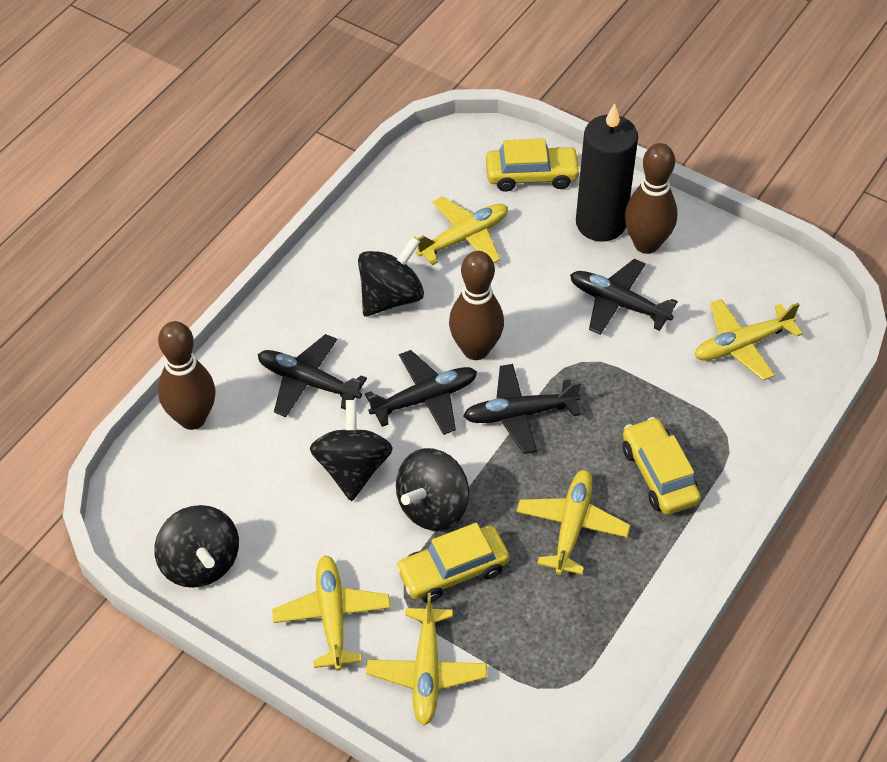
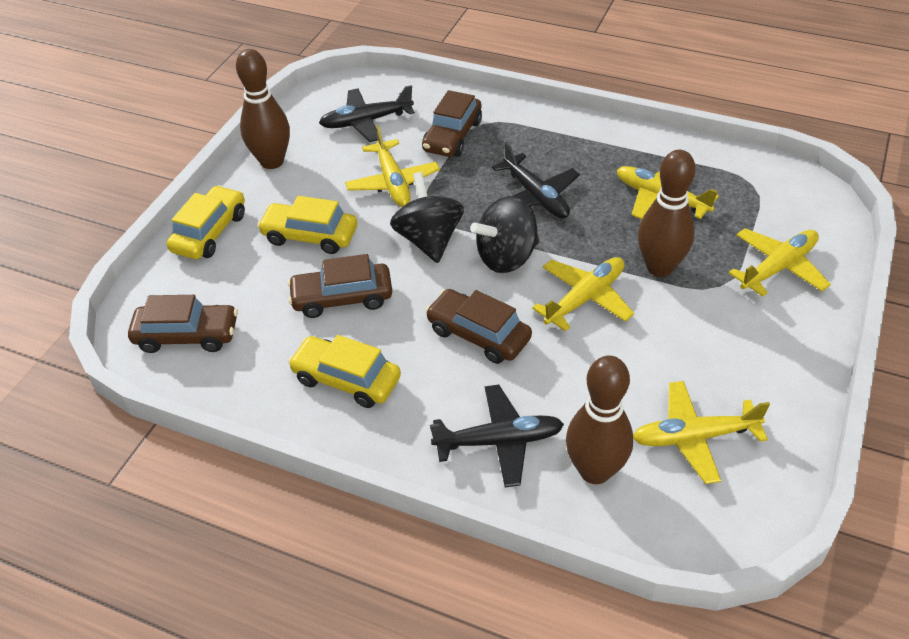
black candle: 1 -> 0
black plane: 4 -> 3
black spinning top: 4 -> 2
brown car: 0 -> 4

